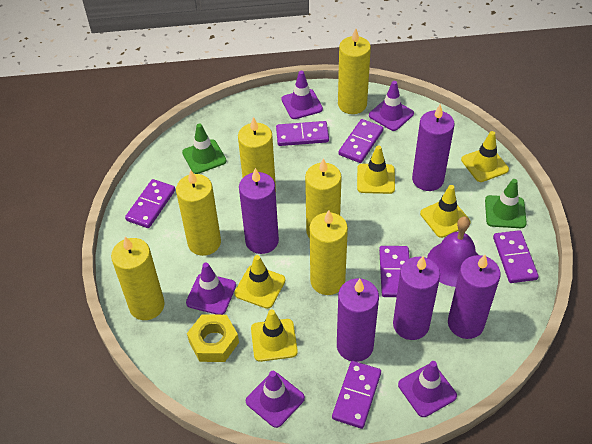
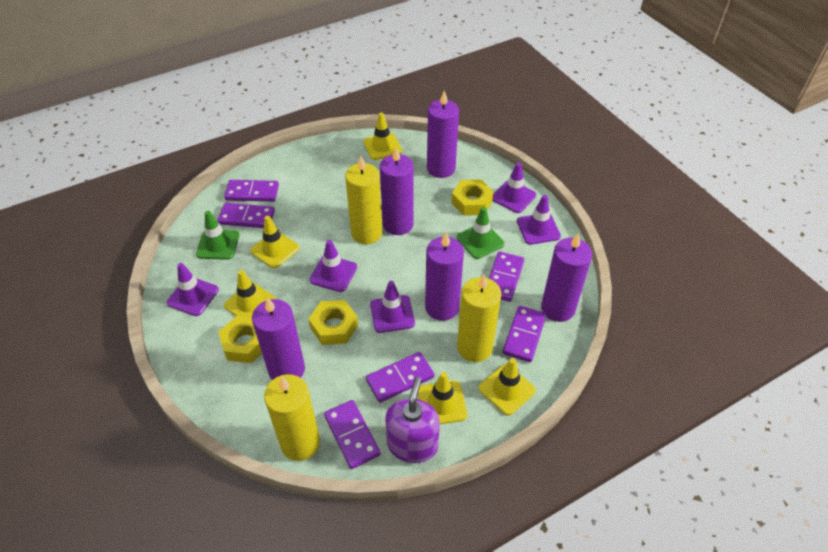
purple bell: 1 -> 0
purple soap dispenser: 0 -> 1
yellow candle: 6 -> 3
yellow nut: 1 -> 3

